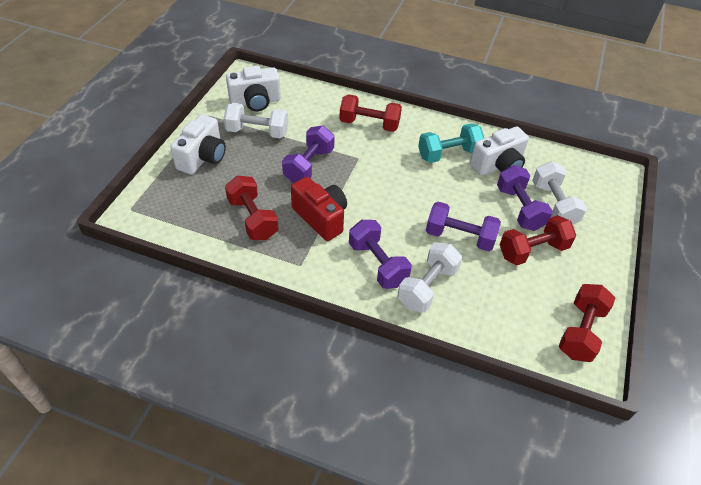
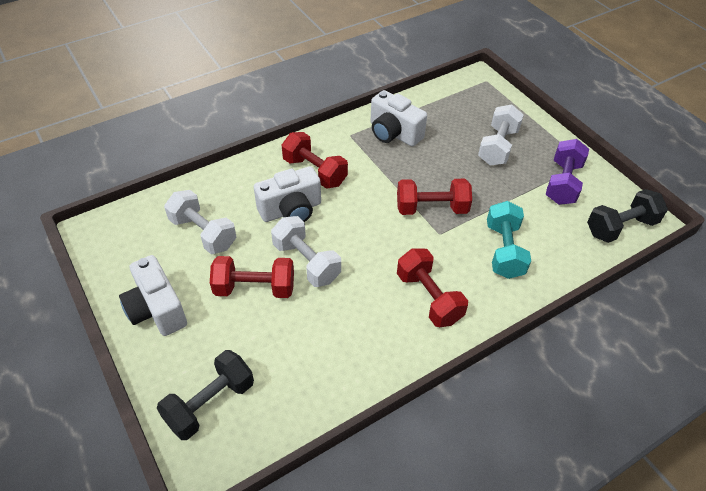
black dumbbell: 0 -> 2
purple dumbbell: 4 -> 1
red camera: 1 -> 0

